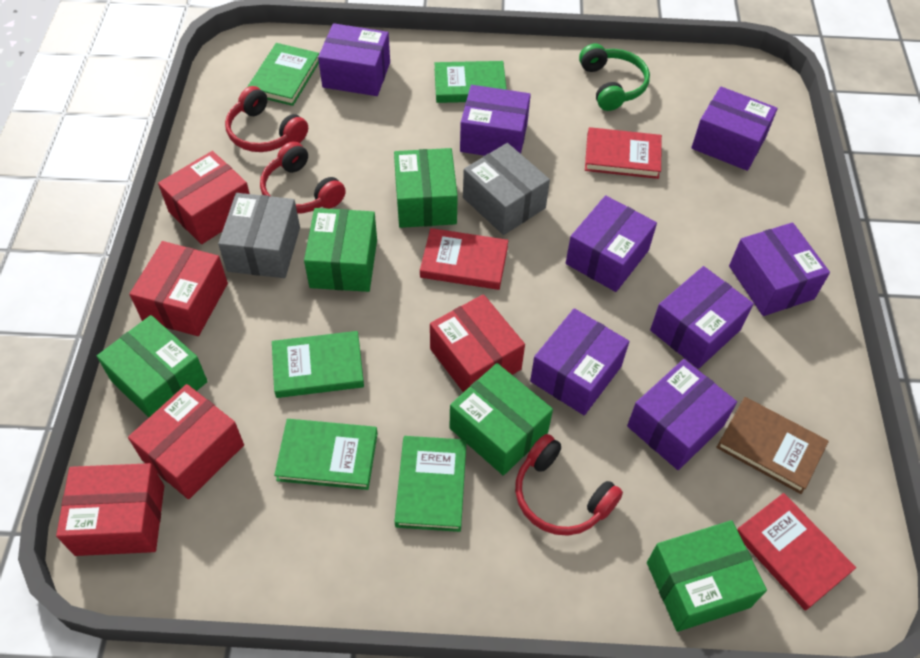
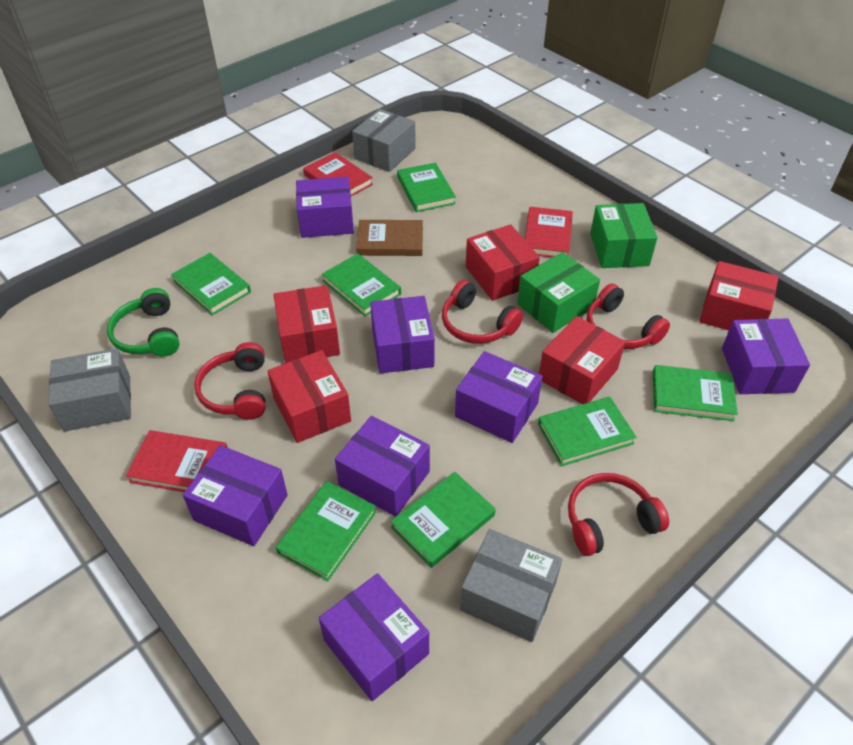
green book: 5 -> 7
green box: 5 -> 2
grey box: 2 -> 3
purple box: 8 -> 7
red headphones: 3 -> 4

